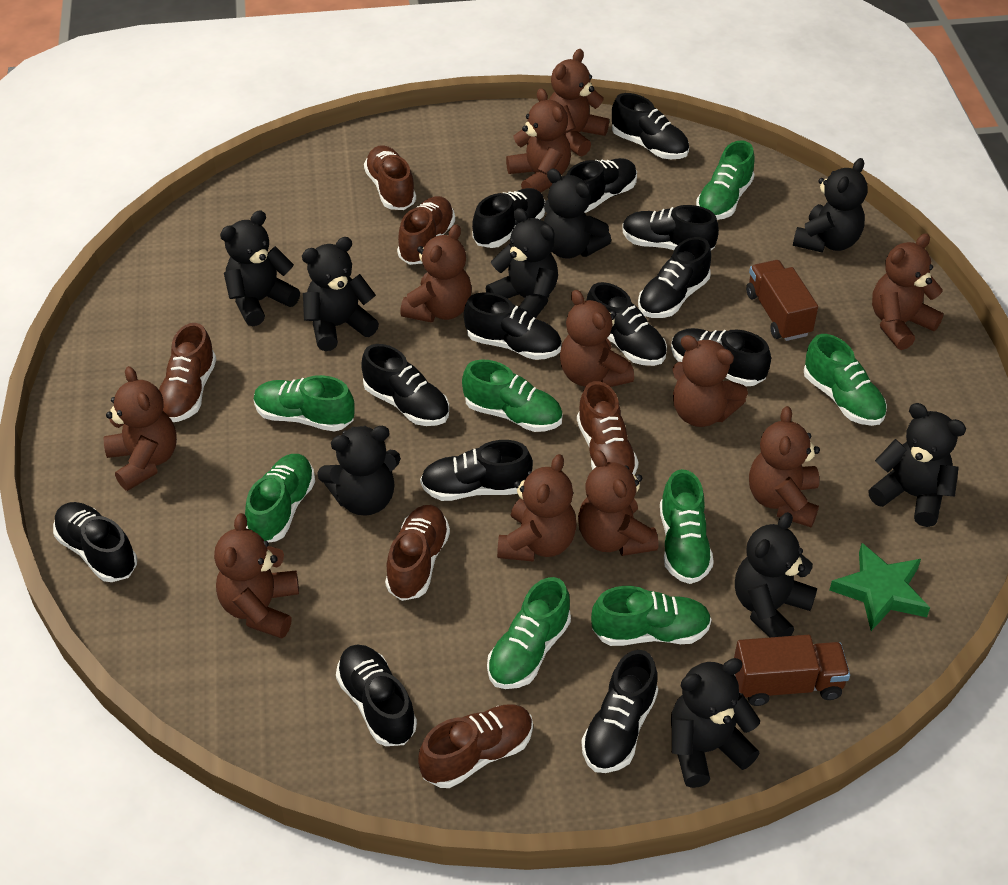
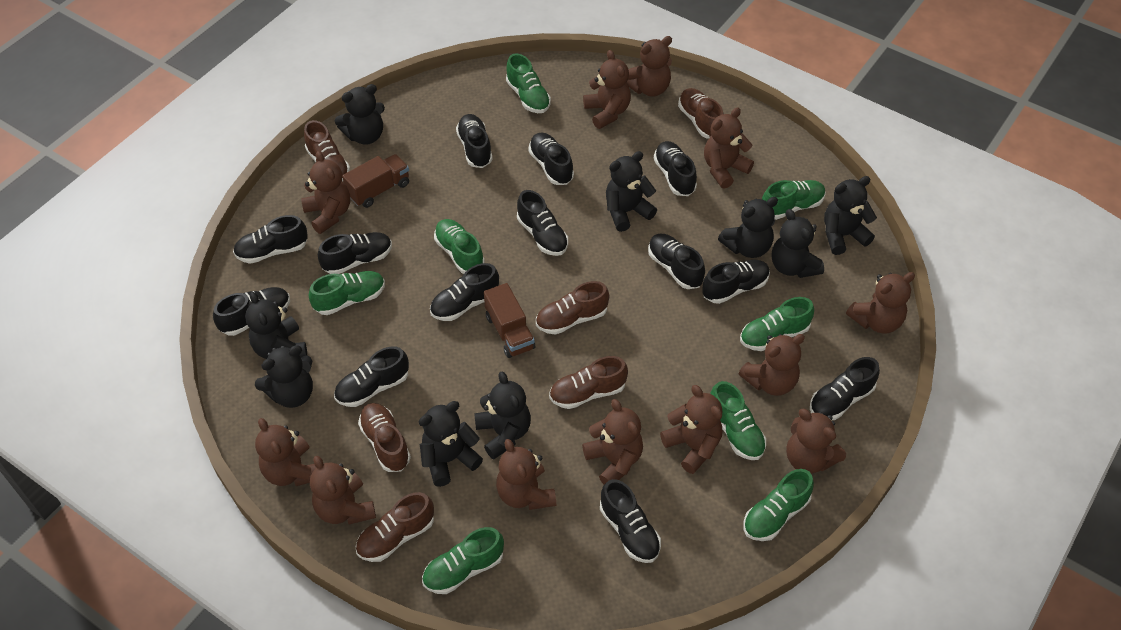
brown teddy bear: 11 -> 12
green star: 1 -> 0

